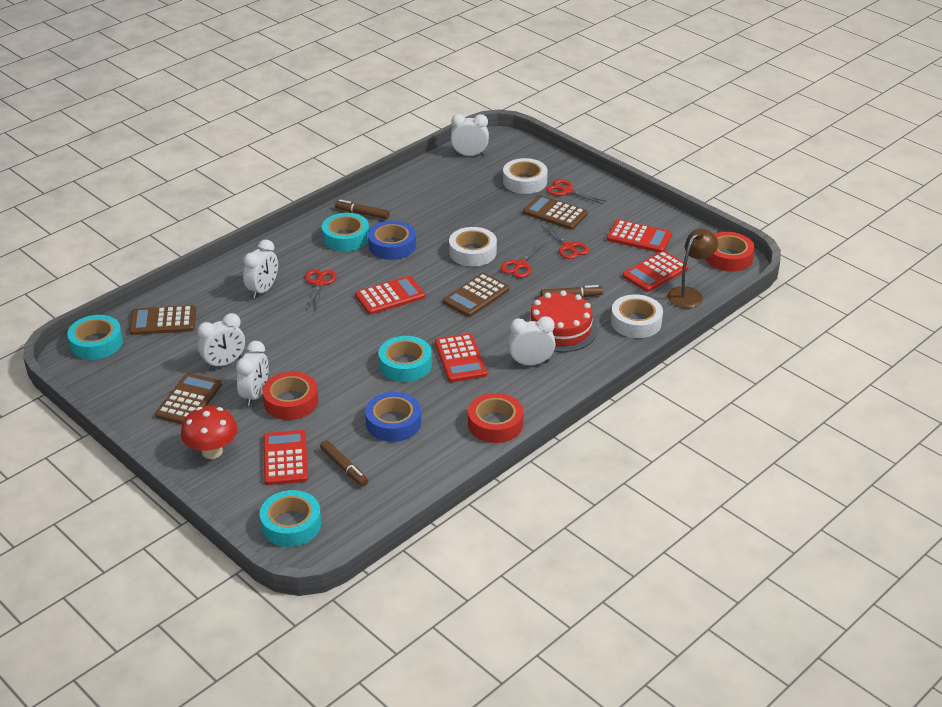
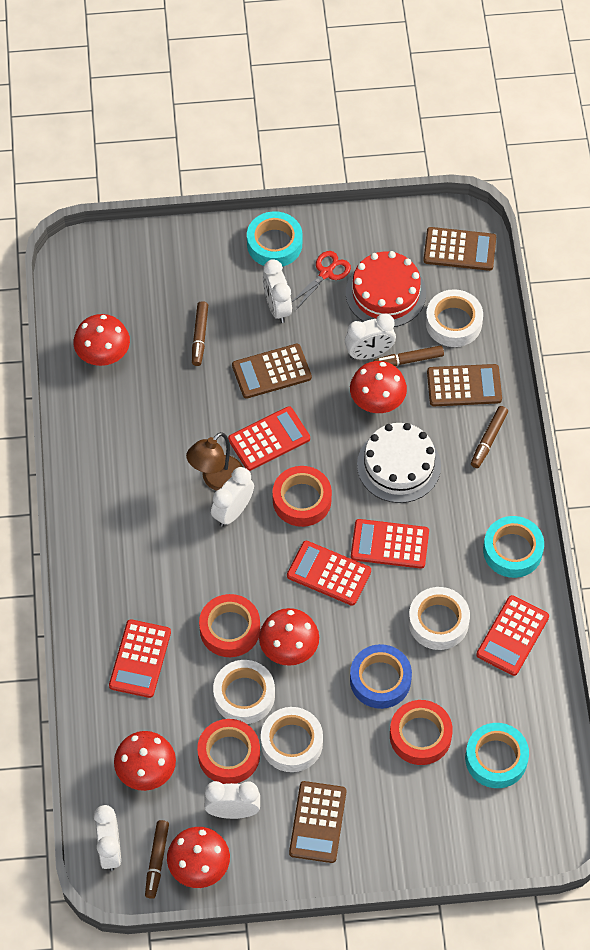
blue tape: 2 -> 1
brown marker: 3 -> 4
red mushroom: 1 -> 5
red scissors: 4 -> 1
red tape: 3 -> 4
turquoise tape: 4 -> 3
white cake: 0 -> 1
white tape: 3 -> 4

